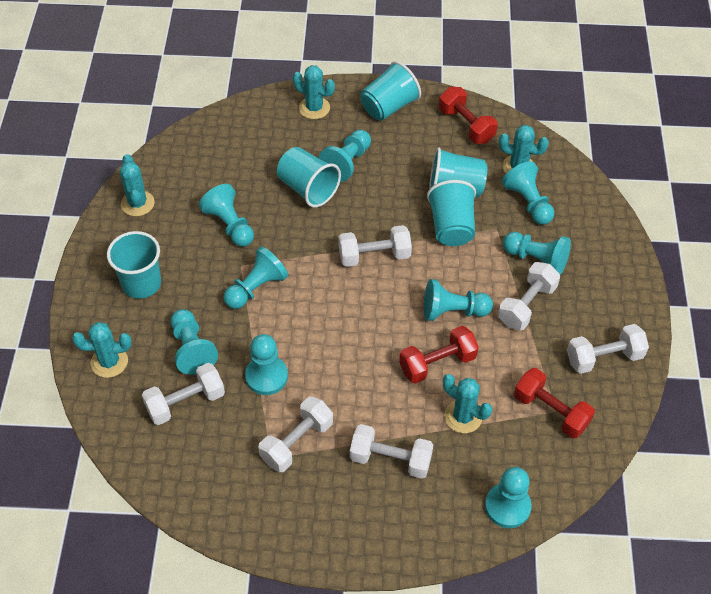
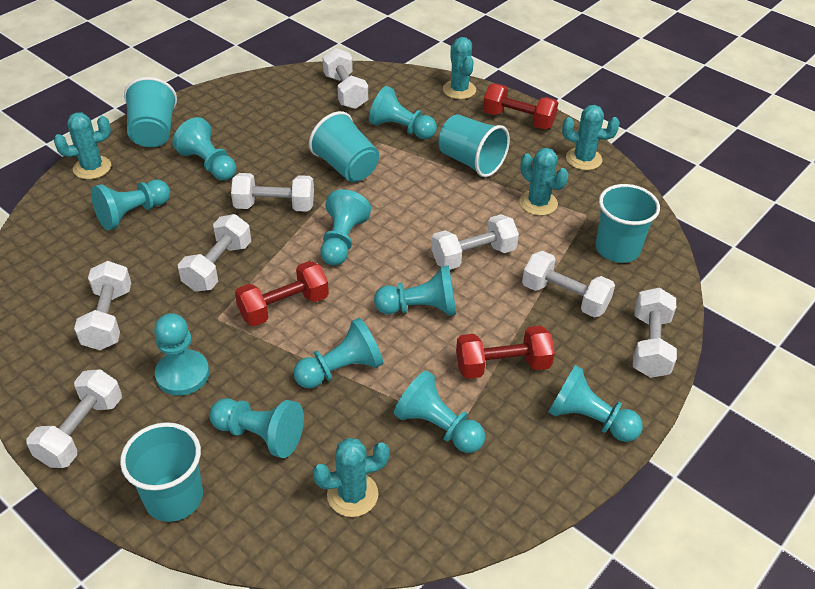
turquoise pawn: 9 -> 10
white dumbbell: 6 -> 8

